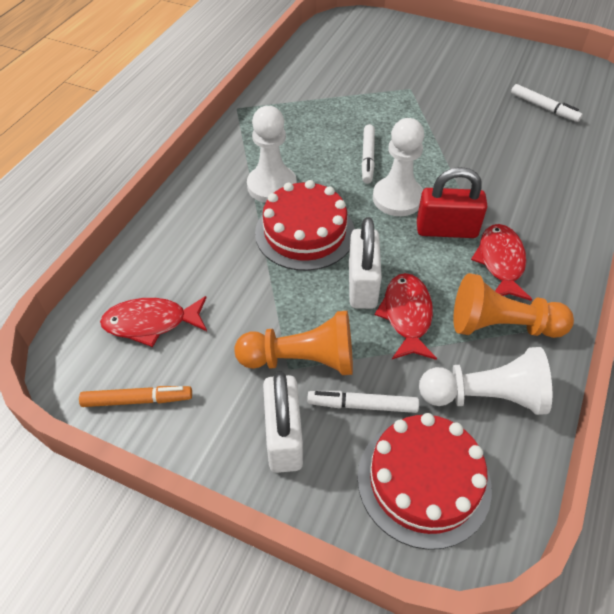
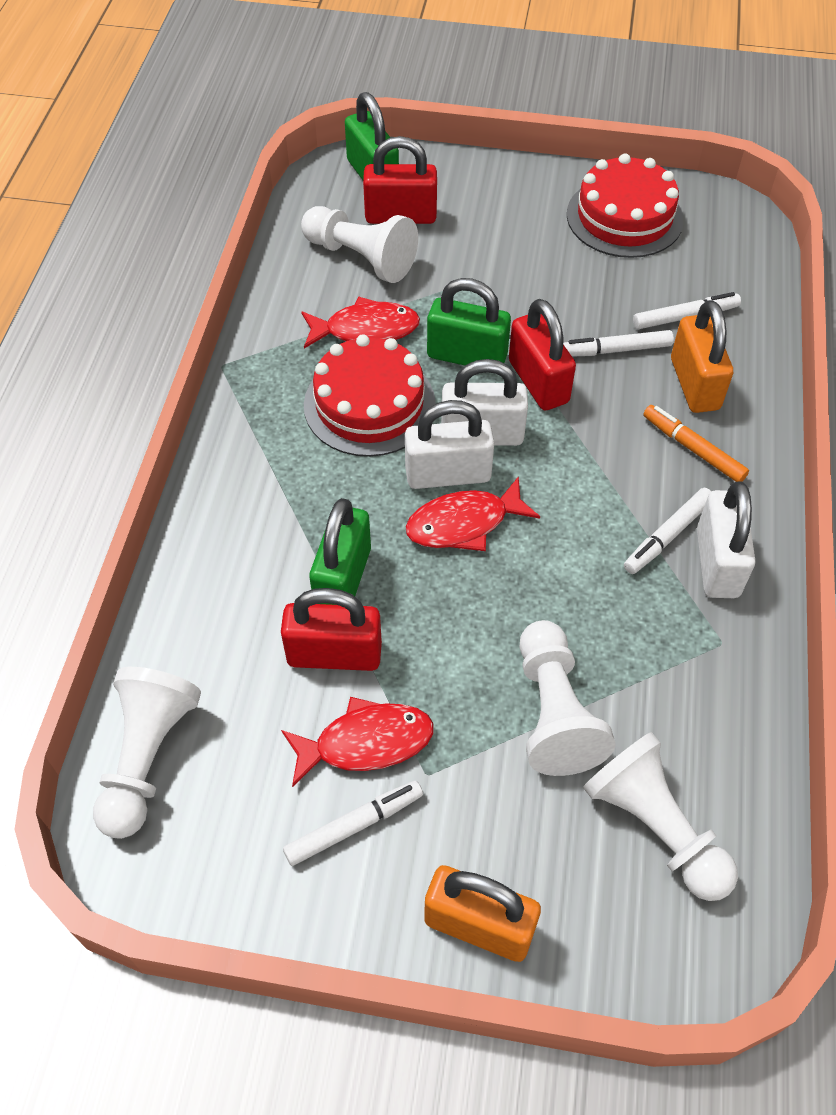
green padlock: 0 -> 3
orange padlock: 0 -> 2
orange pawn: 2 -> 0
red padlock: 1 -> 3
white marker: 3 -> 4
white padlock: 2 -> 3
white pawn: 3 -> 4

